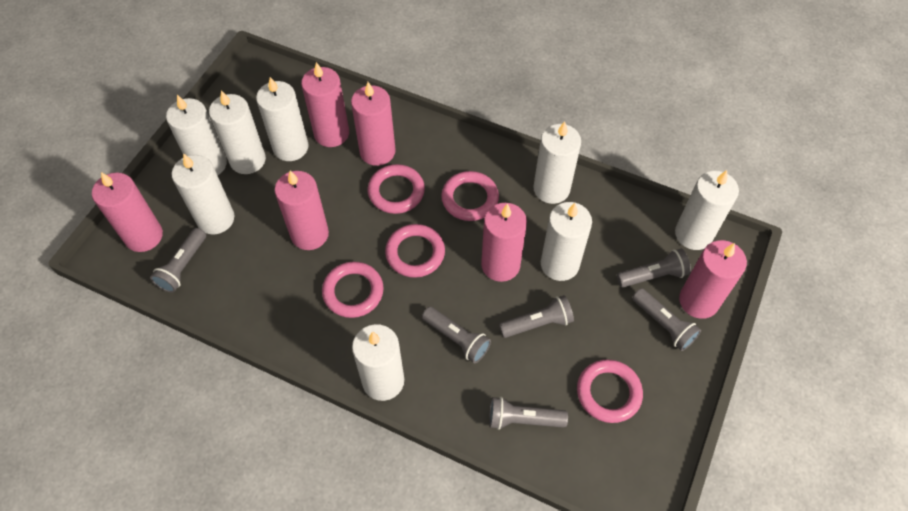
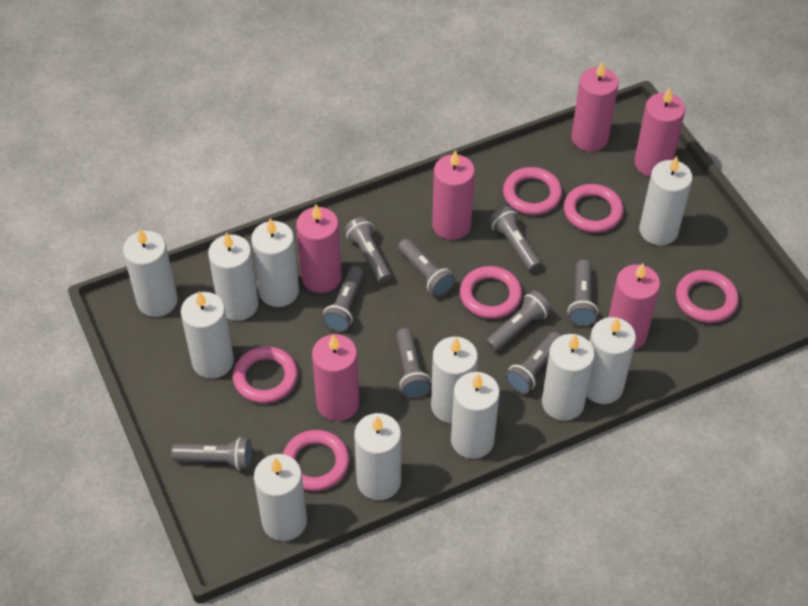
grey flashlight: 6 -> 9
pink ring: 5 -> 6
white candle: 8 -> 11

